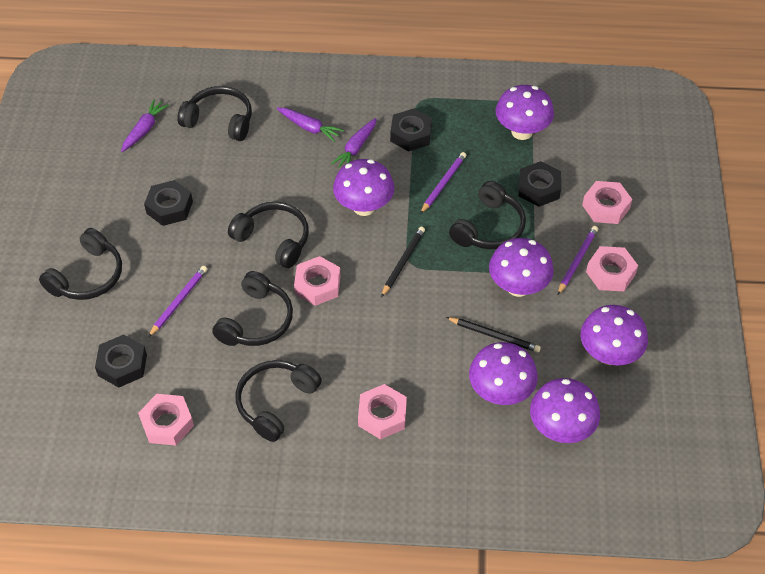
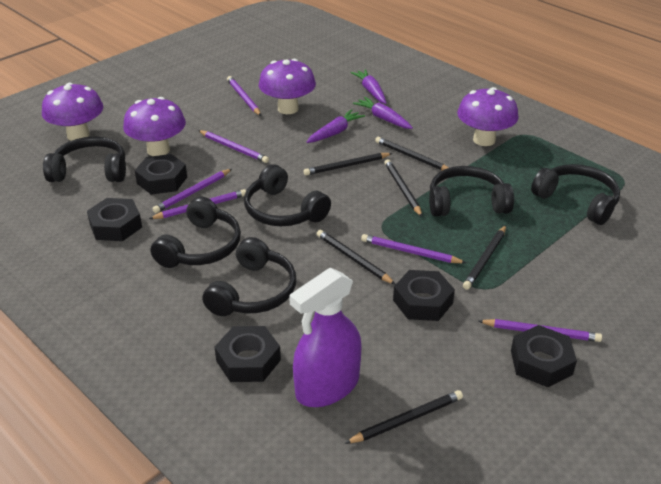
black nut: 4 -> 5
black pencil: 2 -> 6
pink nut: 5 -> 0
purple mushroom: 6 -> 4
purple pencil: 3 -> 6
purple spray bottle: 0 -> 1

